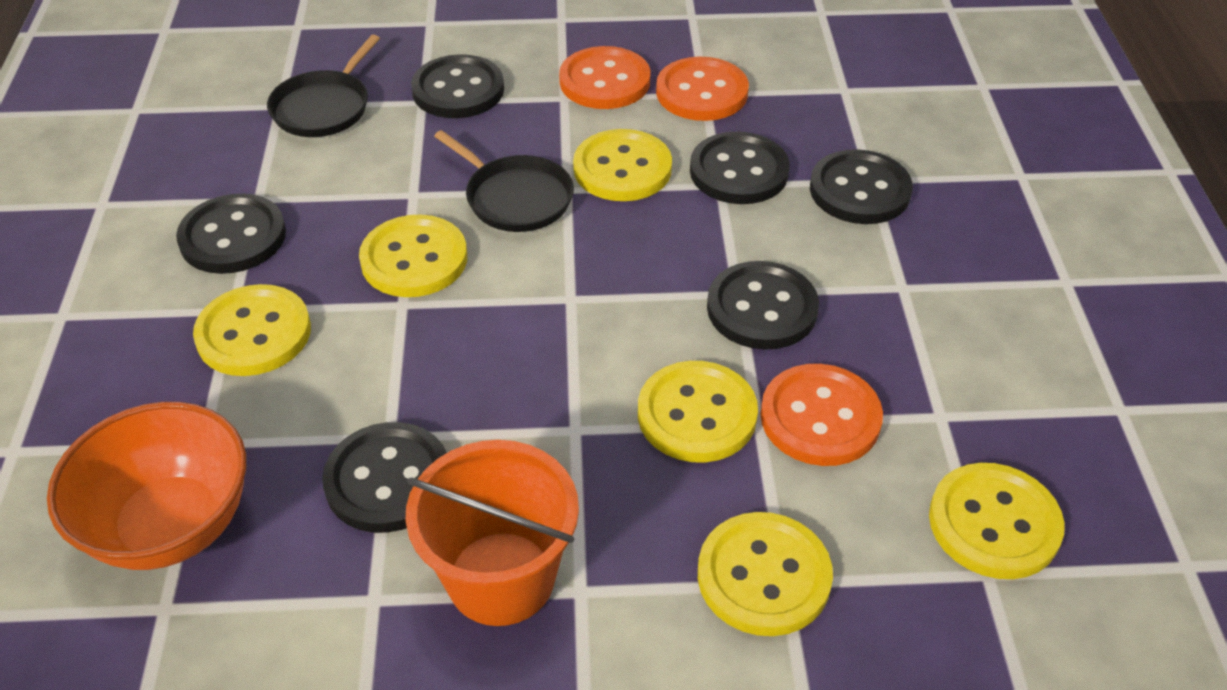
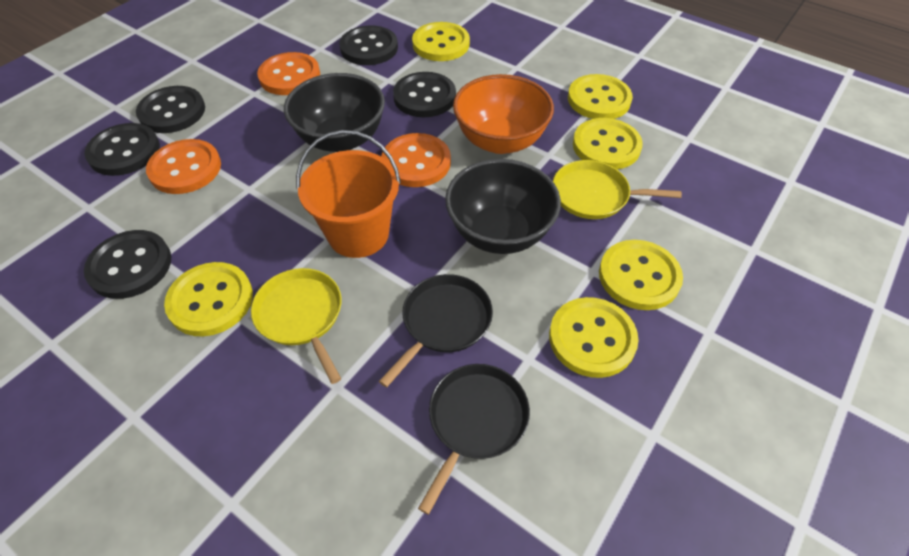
black bowl: 0 -> 2
black button: 6 -> 5
yellow pan: 0 -> 2

